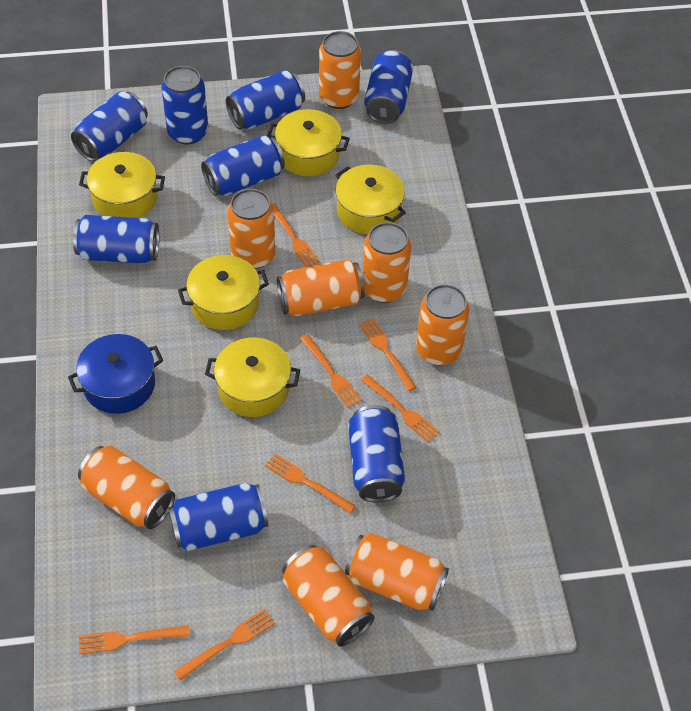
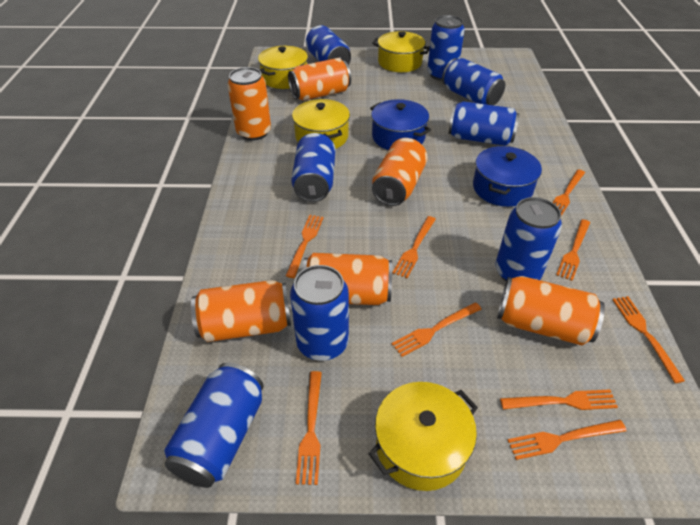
blue pot: 1 -> 2
orange can: 8 -> 6
orange fork: 7 -> 9
yellow pot: 5 -> 4

